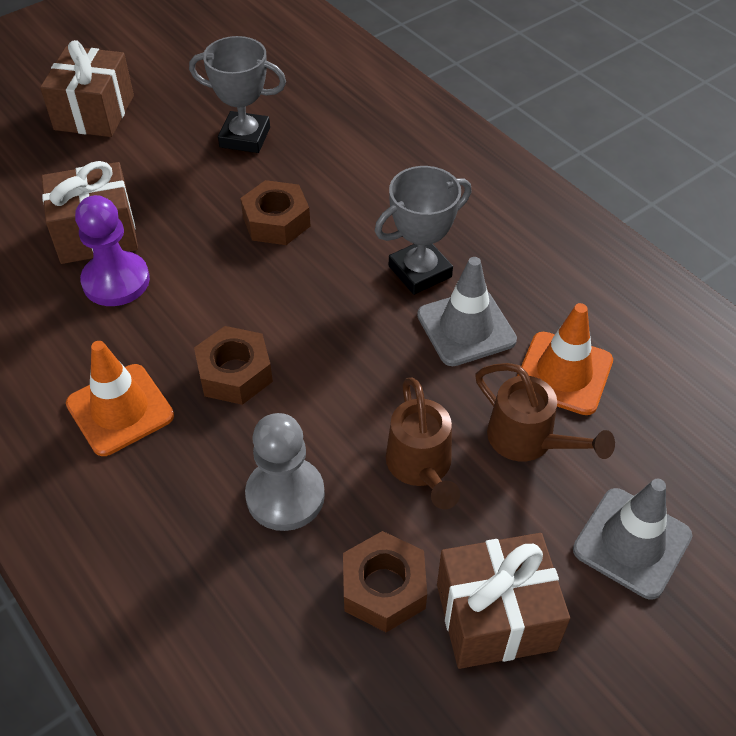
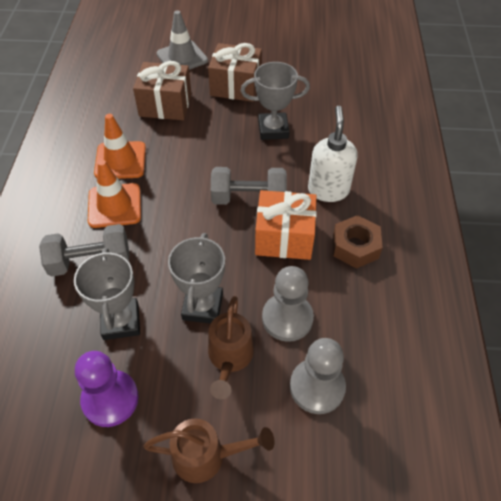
brown gift: 3 -> 2
brown nut: 3 -> 1
grey dumbbell: 0 -> 2
grey pawn: 1 -> 2
grey traffic cone: 2 -> 1
grey trophy: 2 -> 3
orange gift: 0 -> 1
white soap dispenser: 0 -> 1

